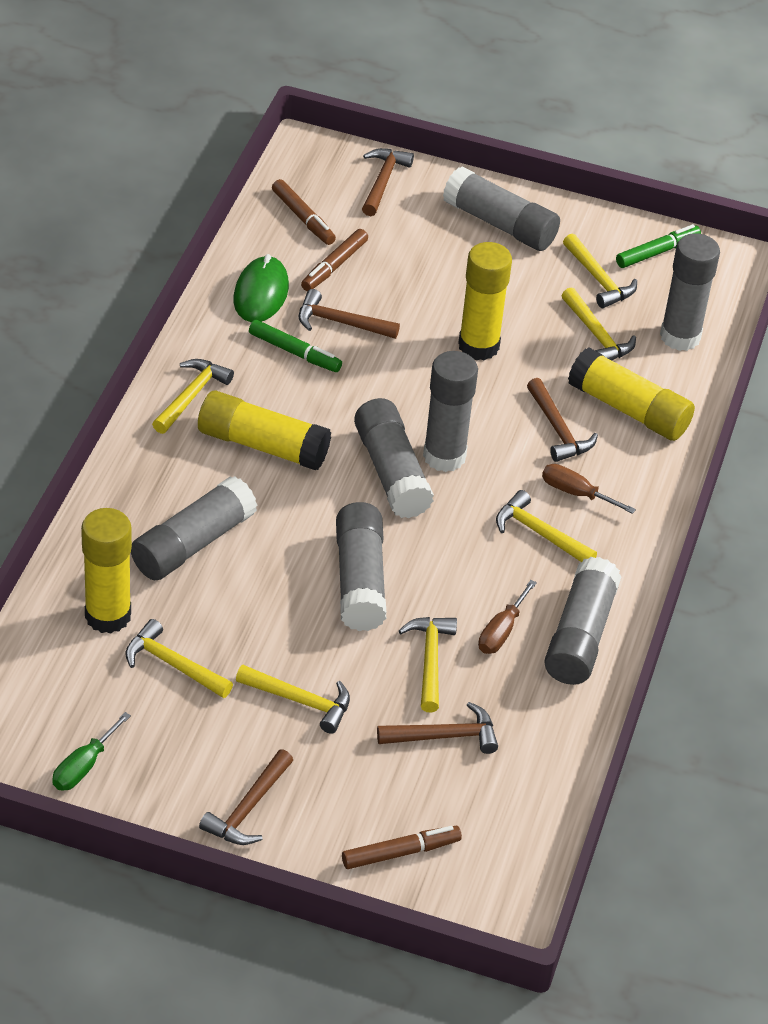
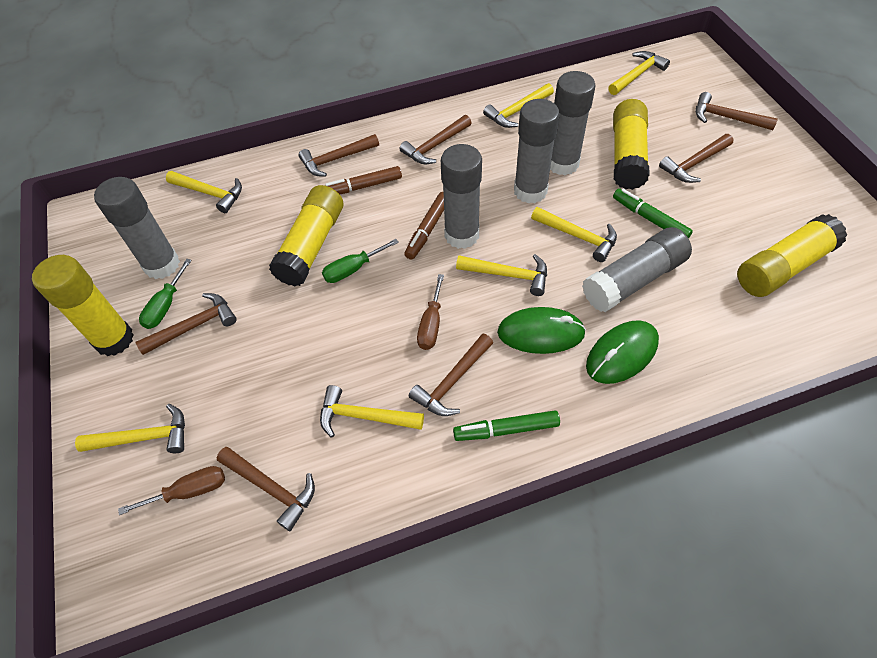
brown hammer: 5 -> 7
brown marker: 3 -> 2
green mouse: 1 -> 2
green screwdriver: 1 -> 2
grey glue stick: 7 -> 5

